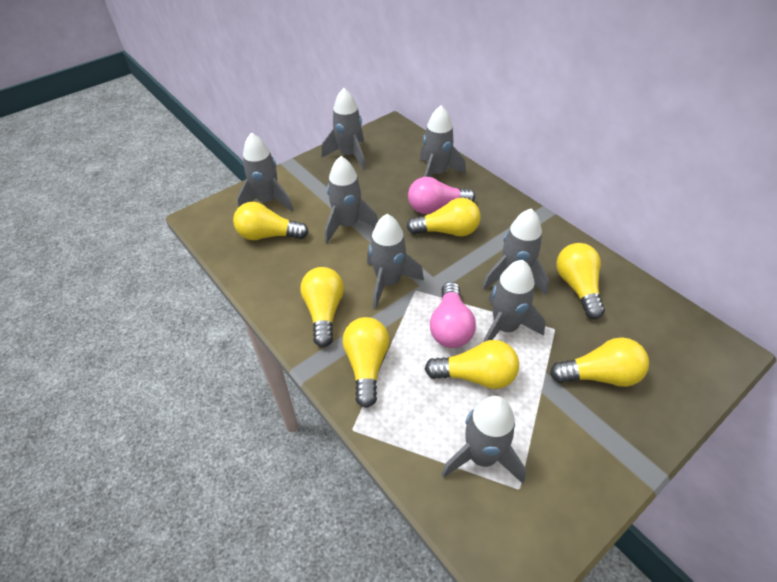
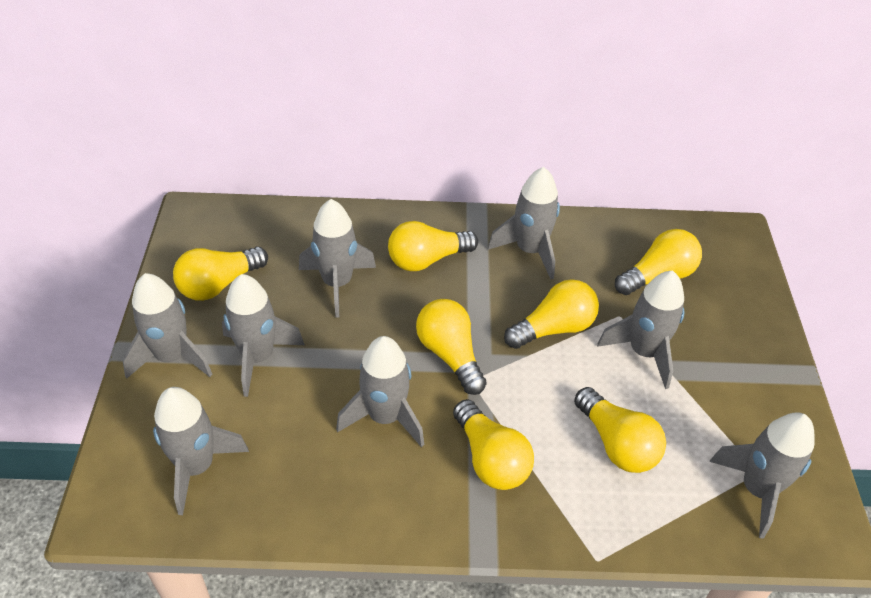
pink light bulb: 2 -> 0

